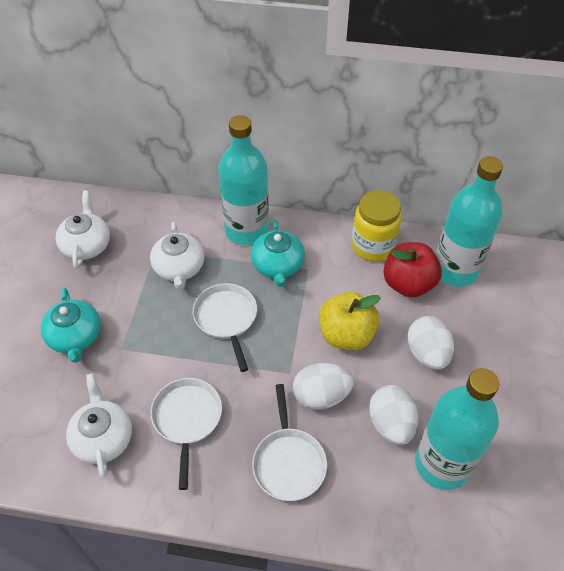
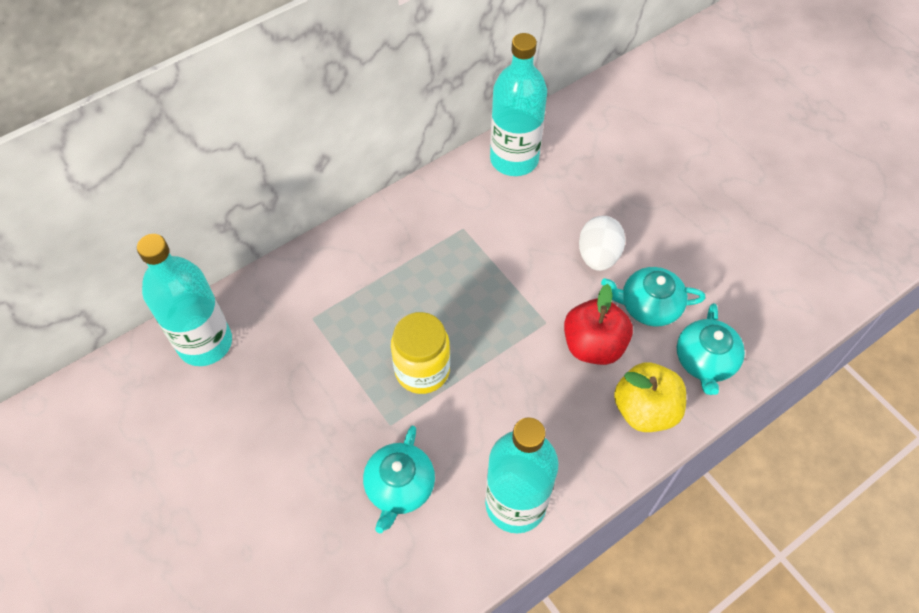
turquoise teapot: 2 -> 3
white egg: 3 -> 1
white pan: 3 -> 0
white teapot: 3 -> 0

